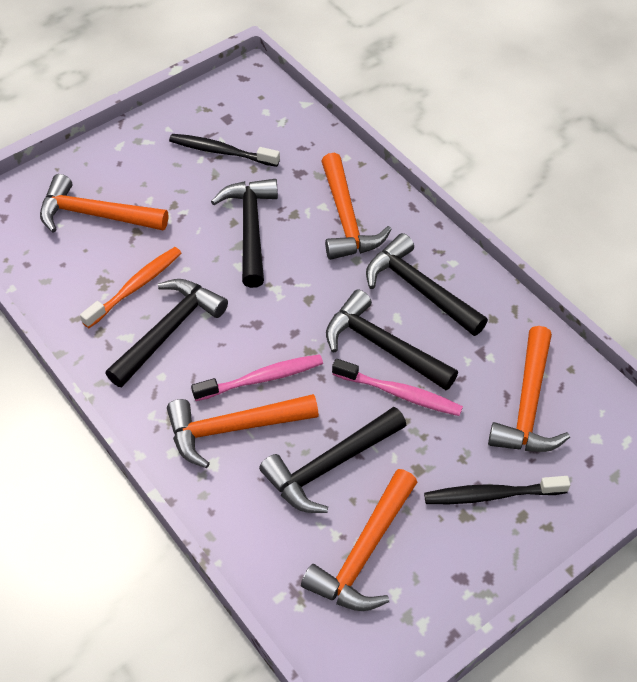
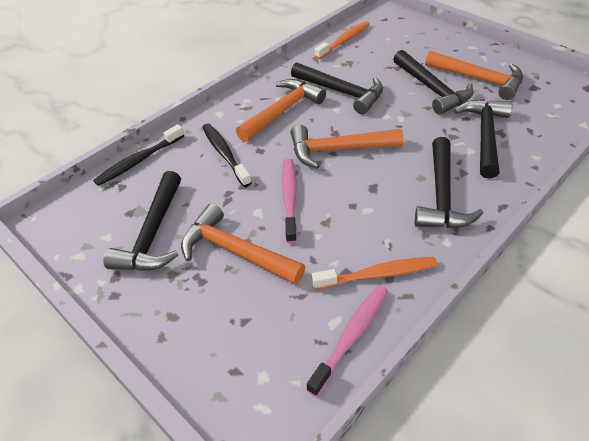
orange hammer: 5 -> 4
orange toothbrush: 1 -> 2

